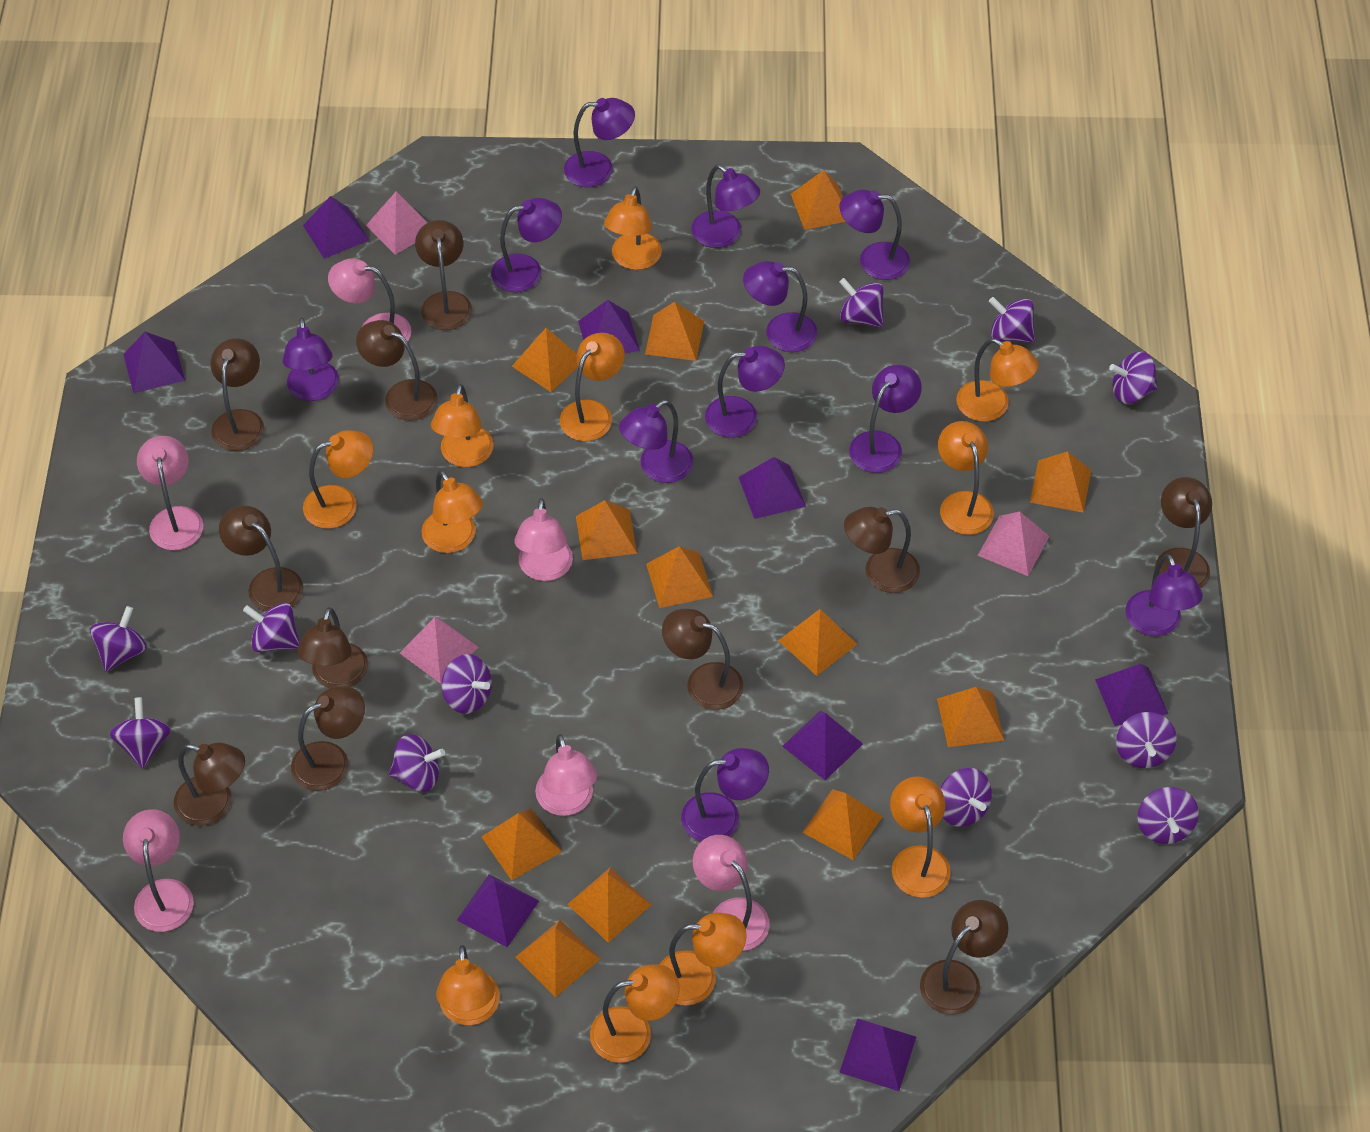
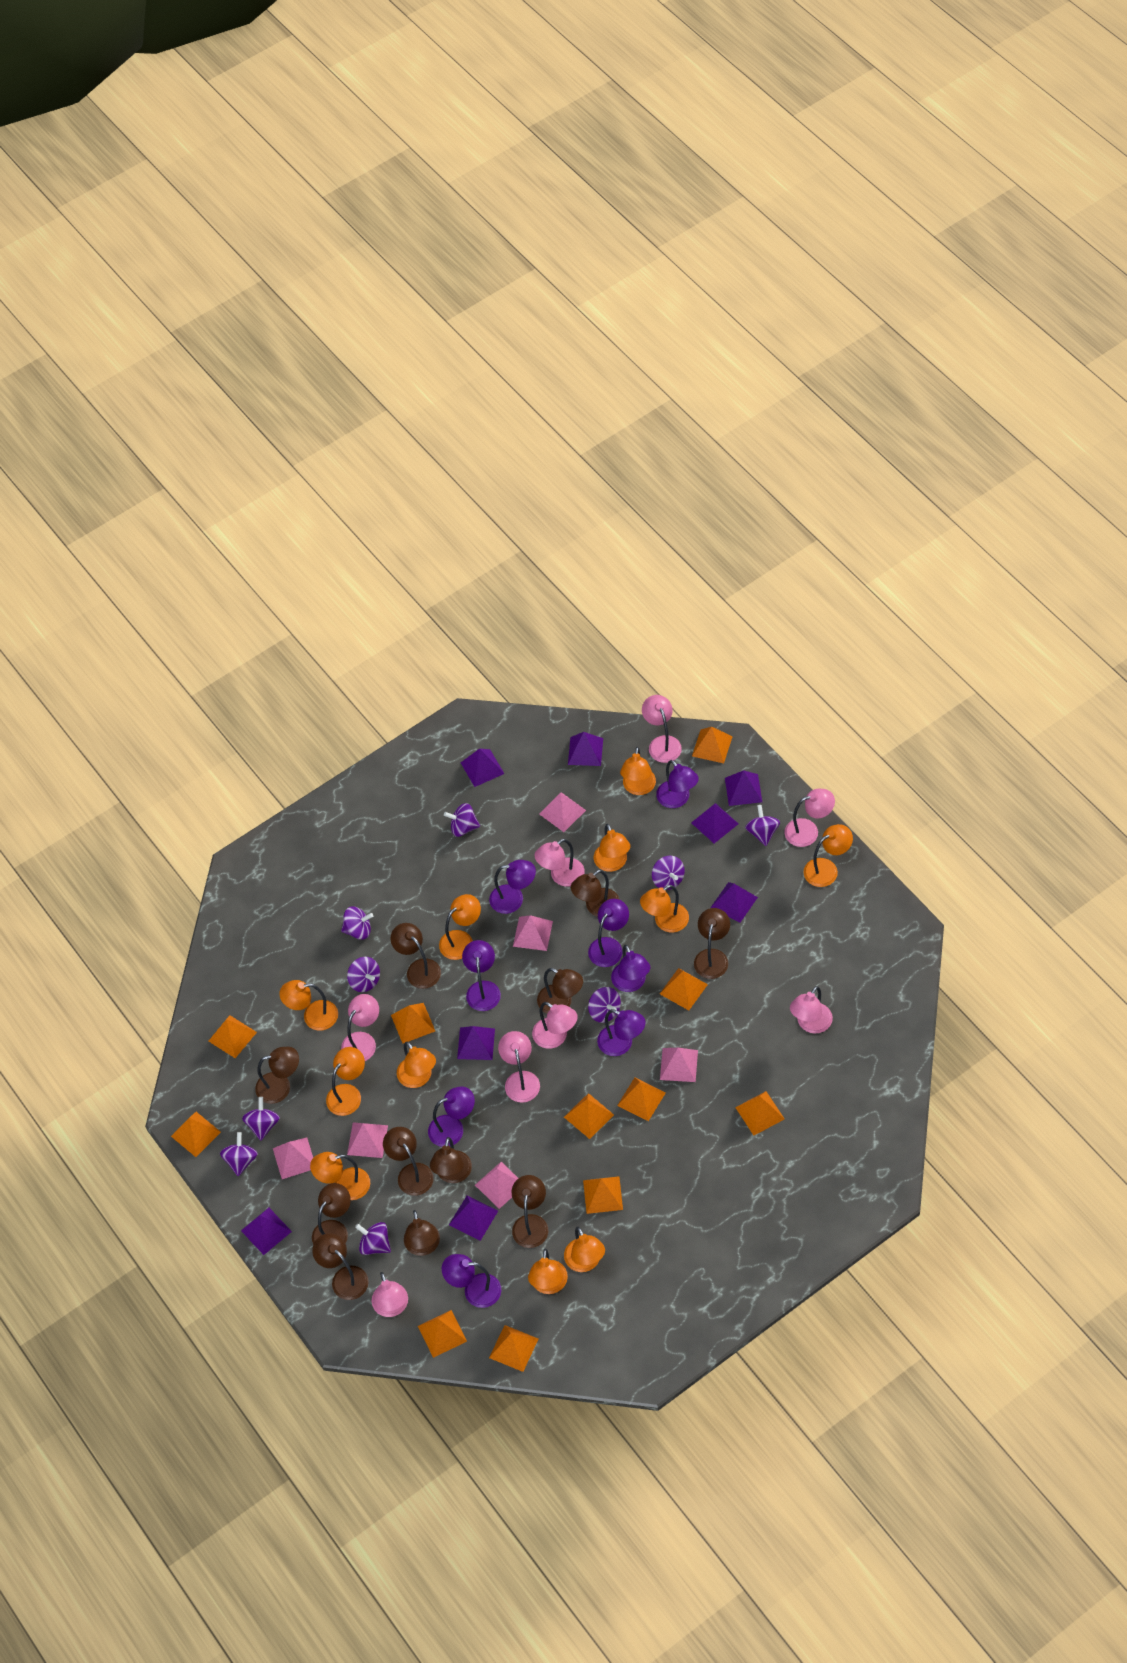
orange pyramid: 12 -> 11
pink lamp: 6 -> 8
pink pyramid: 3 -> 6
purple lamp: 11 -> 8
purple spinning top: 11 -> 9

